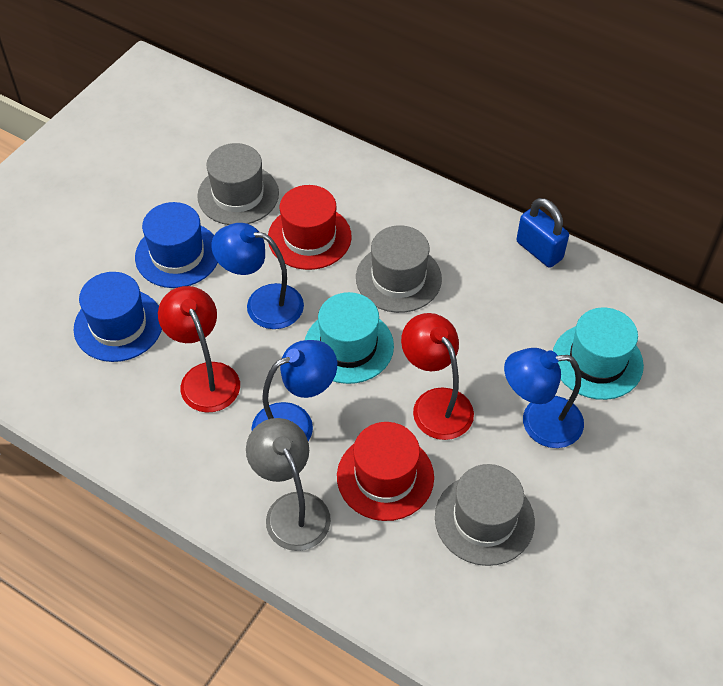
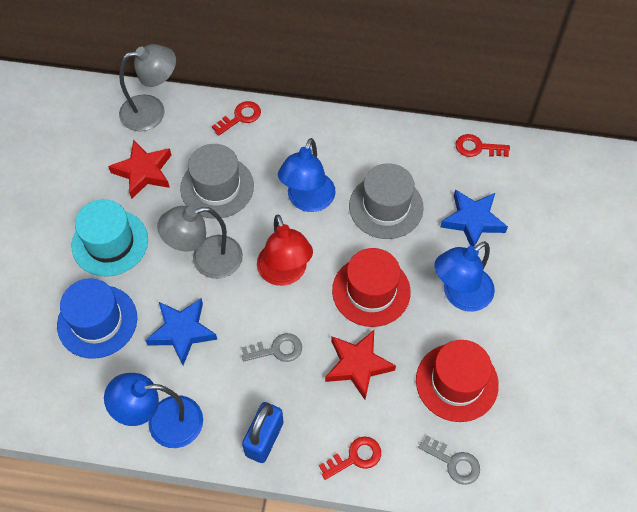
blue hat: 2 -> 1
blue star: 0 -> 2
grey hat: 3 -> 2
grey key: 0 -> 2
grey lamp: 1 -> 2
red key: 0 -> 3
red lamp: 2 -> 1
red star: 0 -> 2
turquoise hat: 2 -> 1

